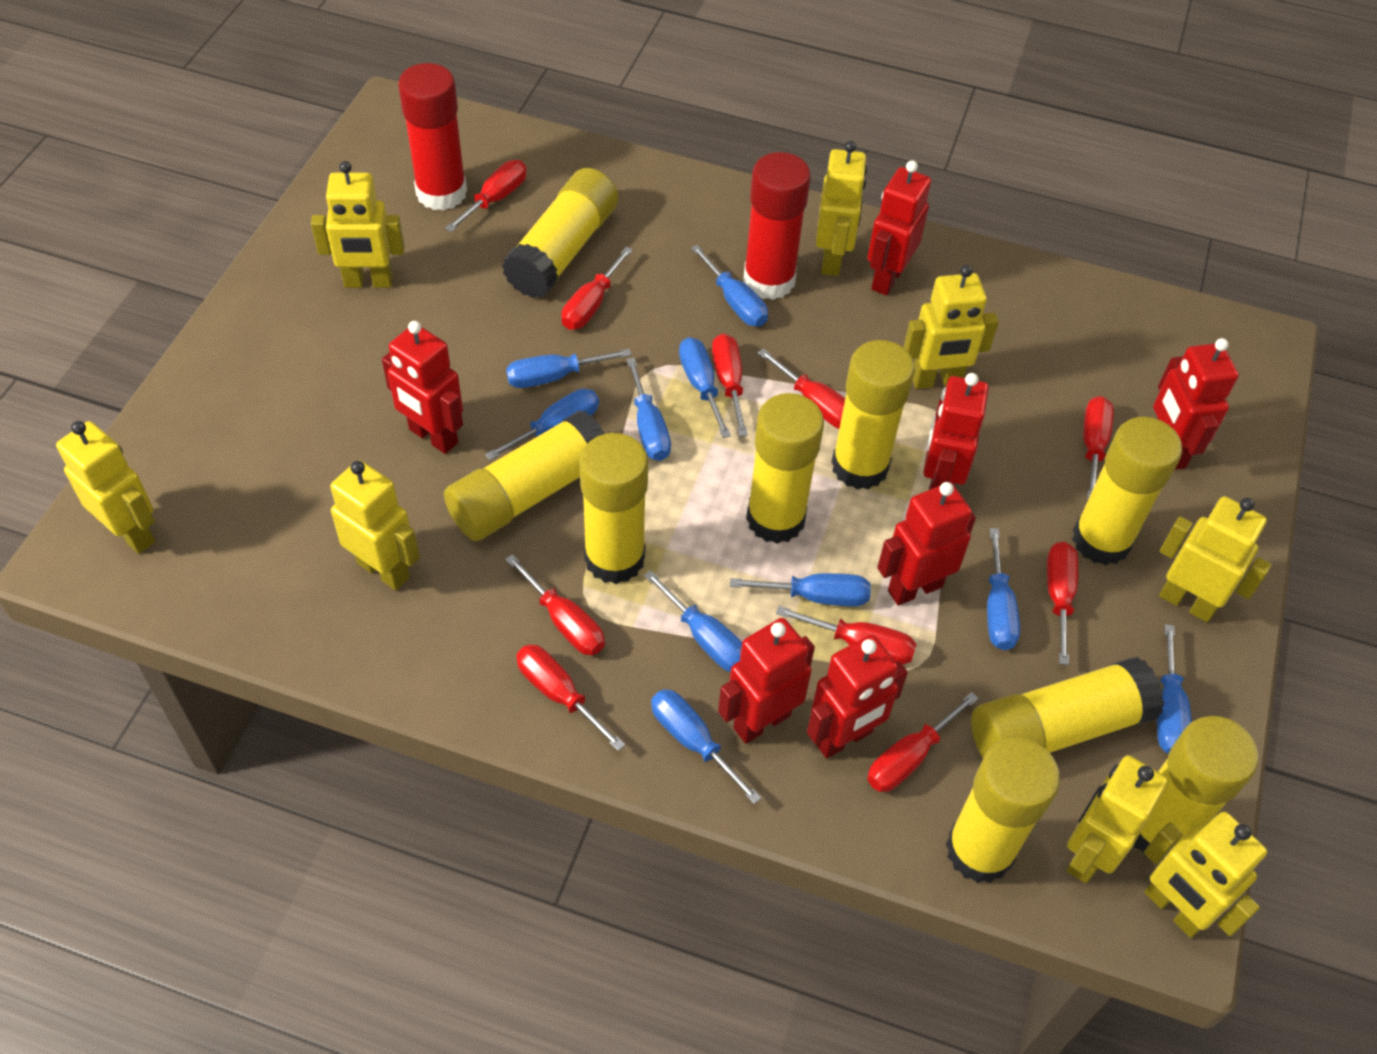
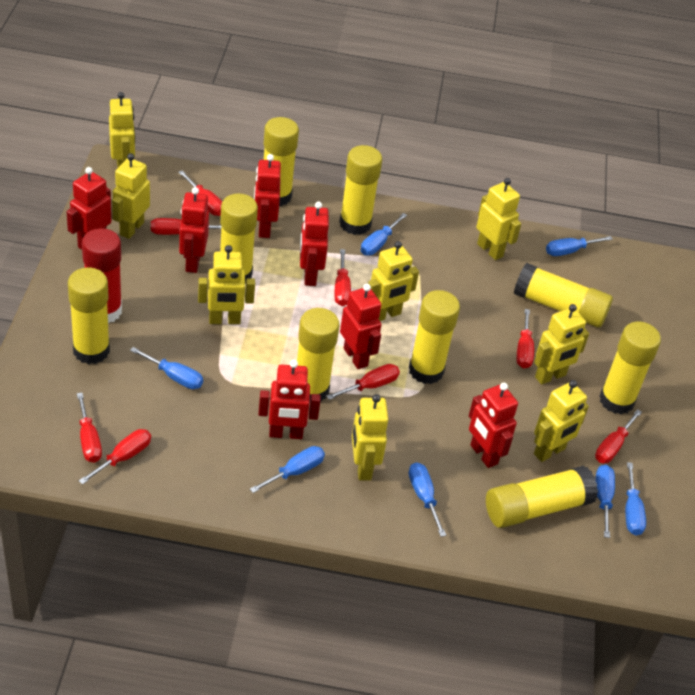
blue screwdriver: 10 -> 7
red glue stick: 2 -> 1
red screwdriver: 10 -> 8

